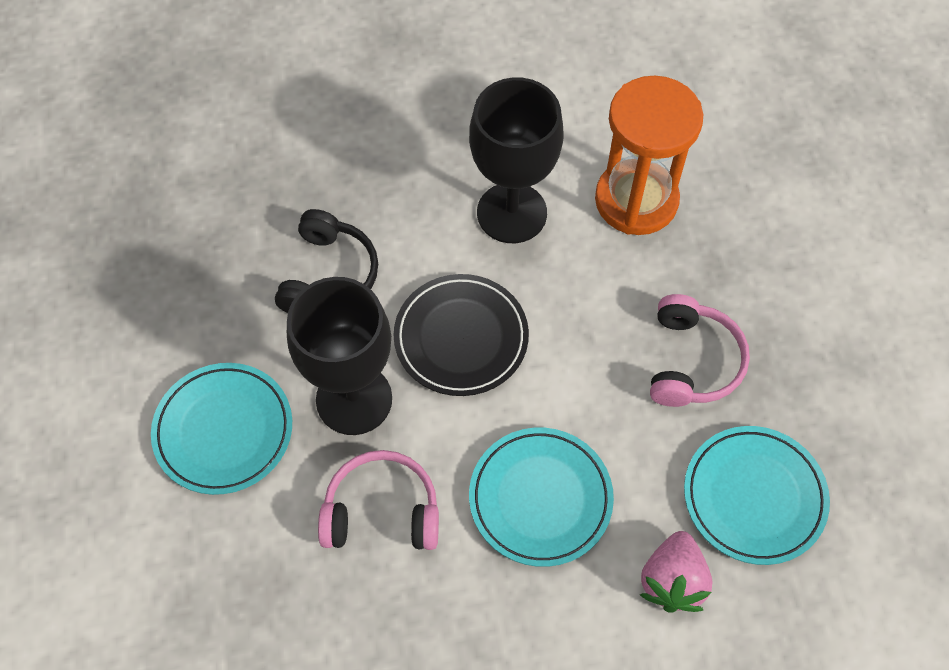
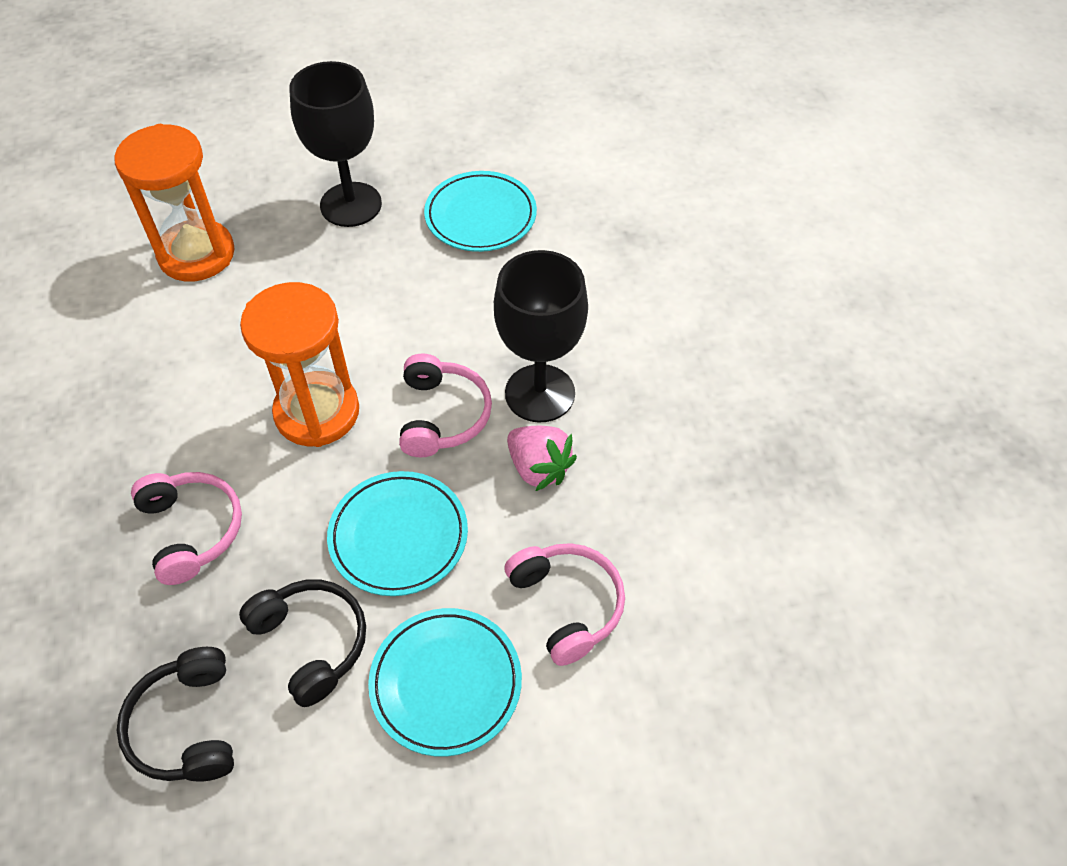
black headphones: 1 -> 2
black plate: 1 -> 0
orange hourglass: 1 -> 2
pink headphones: 2 -> 3

